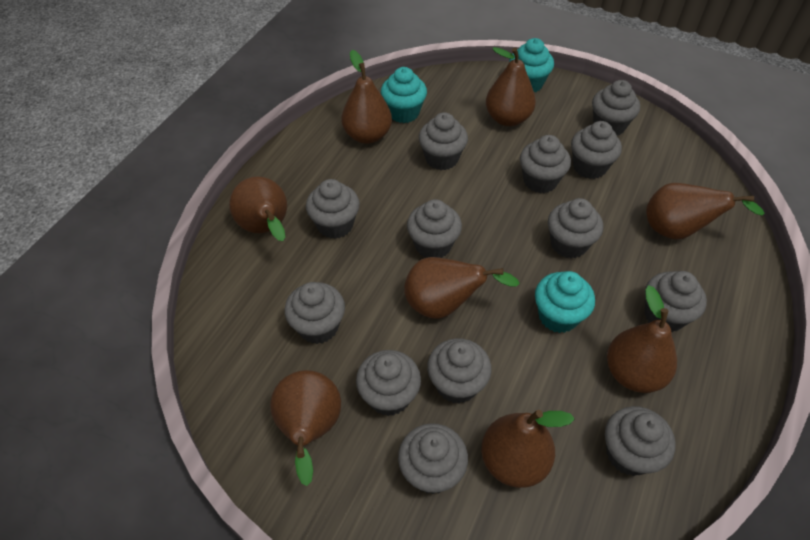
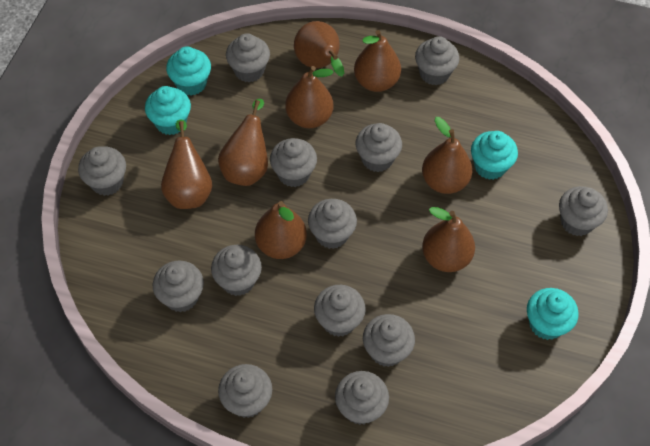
turquoise cupcake: 3 -> 4

